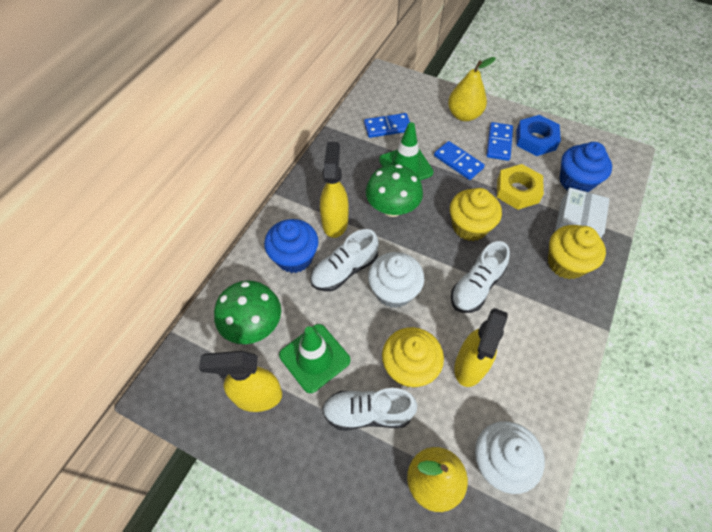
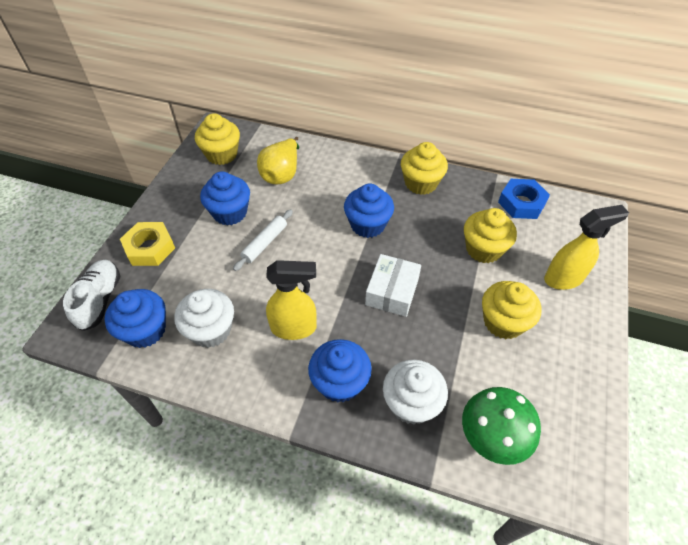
blue cupcake: 2 -> 4
blue domino: 3 -> 0
green mushroom: 2 -> 1
green traffic cone: 2 -> 0
white rolling pin: 0 -> 1
white shoe: 3 -> 1
yellow cupcake: 3 -> 4
yellow pear: 2 -> 1
yellow spray bottle: 3 -> 2

